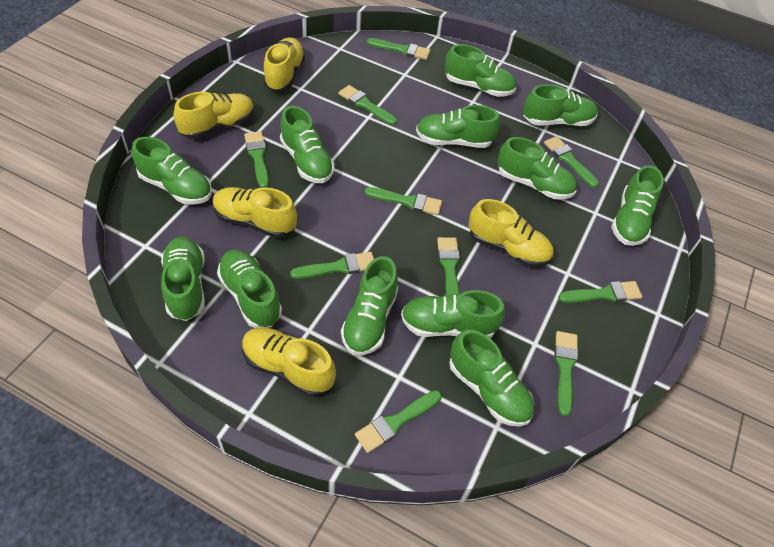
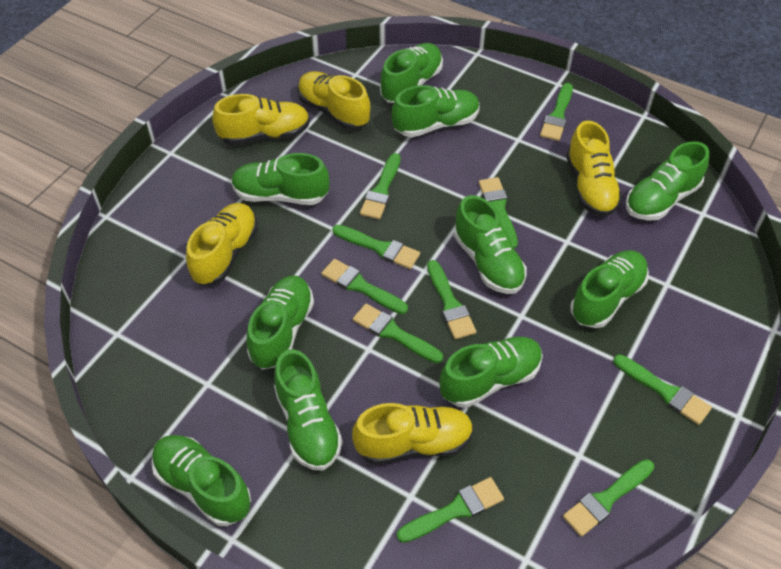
green shoe: 12 -> 10

